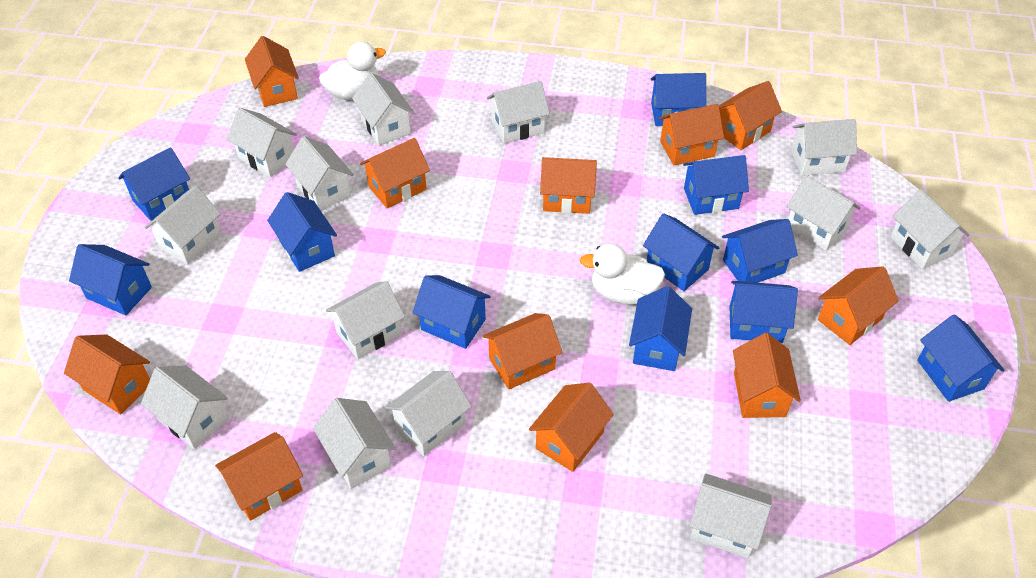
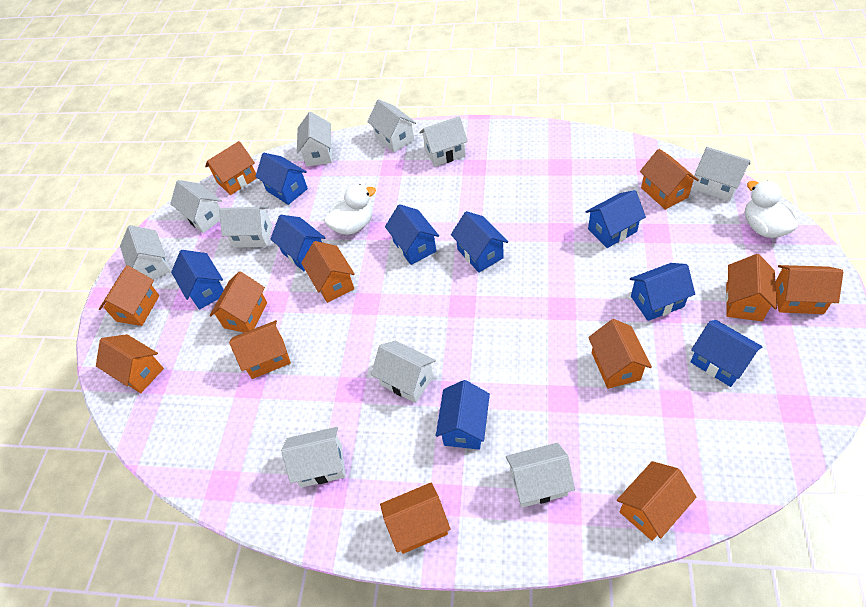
blue house: 11 -> 9
orange house: 11 -> 12
white house: 13 -> 10

